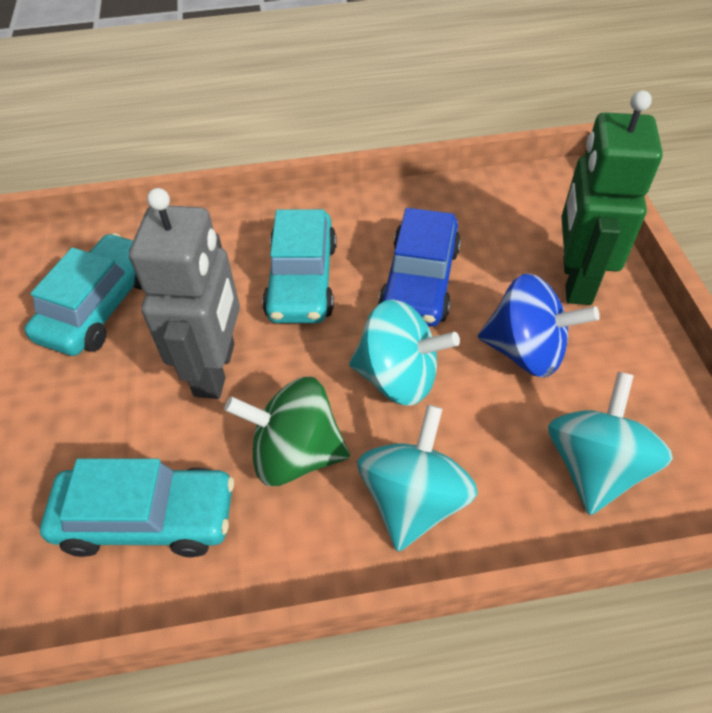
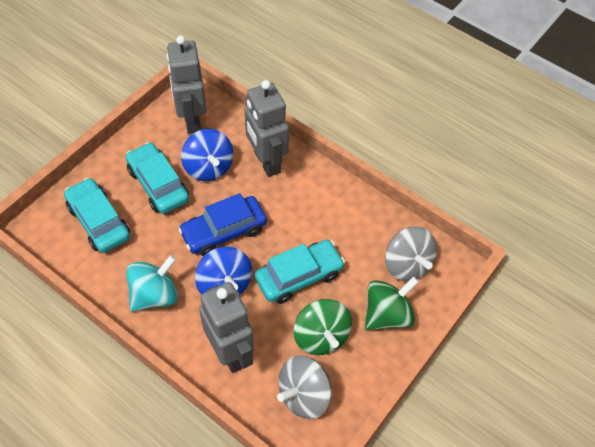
blue spinning top: 1 -> 2
green robot: 1 -> 0
green spinning top: 1 -> 2
grey robot: 1 -> 3
grey spinning top: 0 -> 2
turquoise spinning top: 3 -> 1

